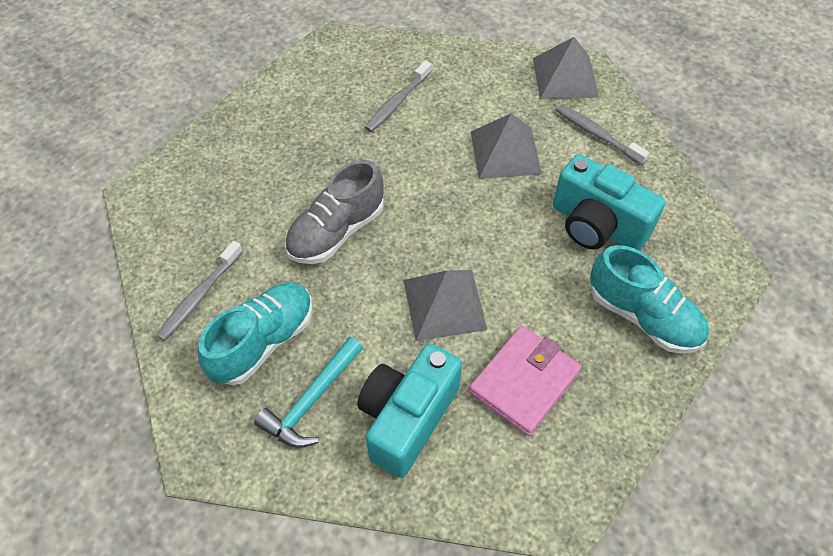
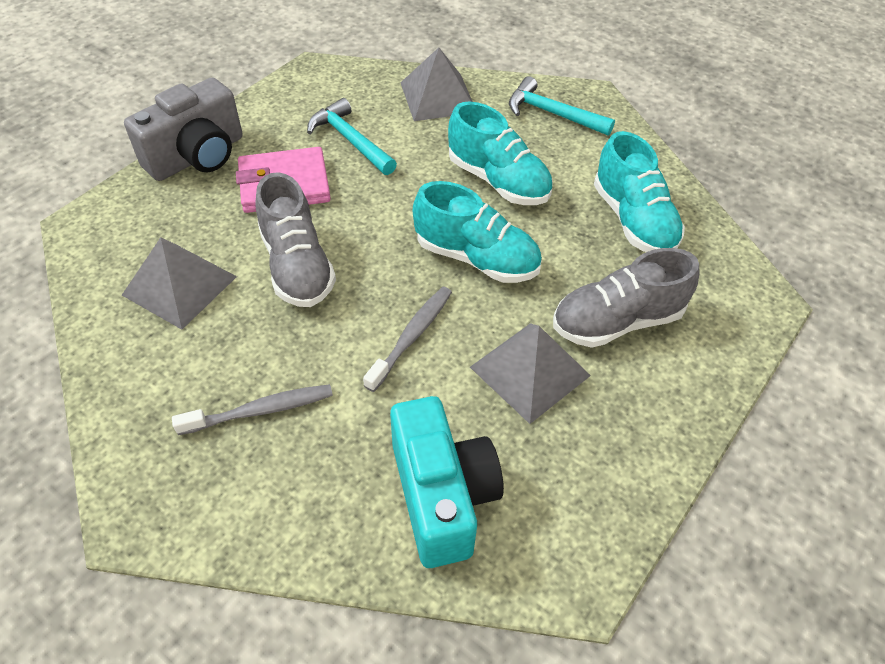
grey camera: 0 -> 1
grey shoe: 1 -> 2
grey toothbrush: 3 -> 2
turquoise camera: 2 -> 1
turquoise hammer: 1 -> 2
turquoise shoe: 2 -> 3

